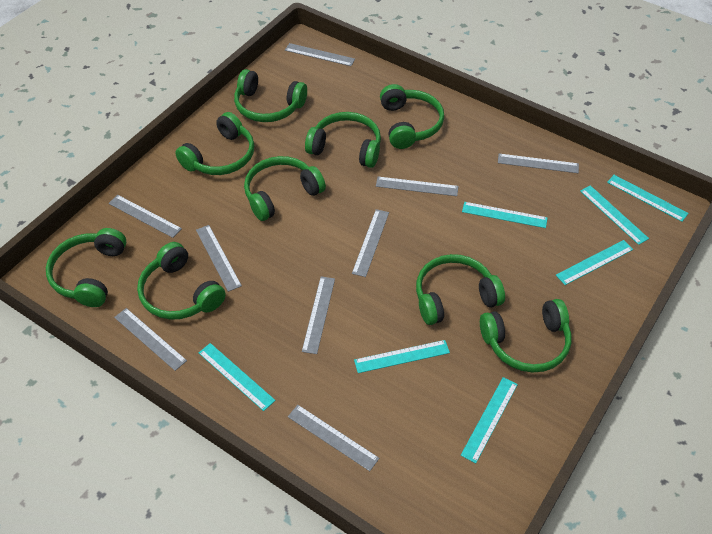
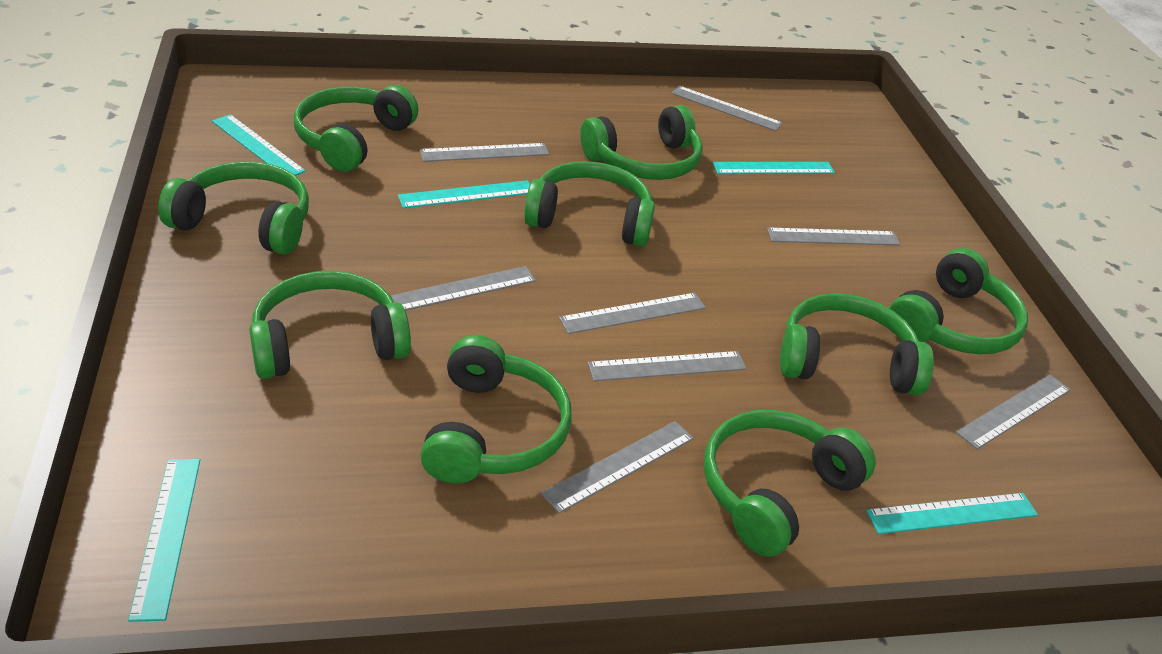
grey ruler: 9 -> 8
turquoise ruler: 7 -> 5

